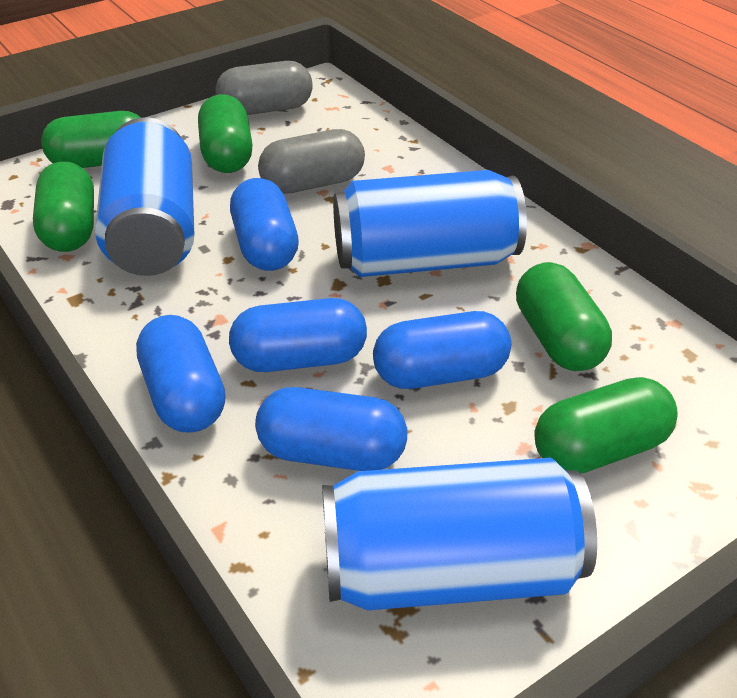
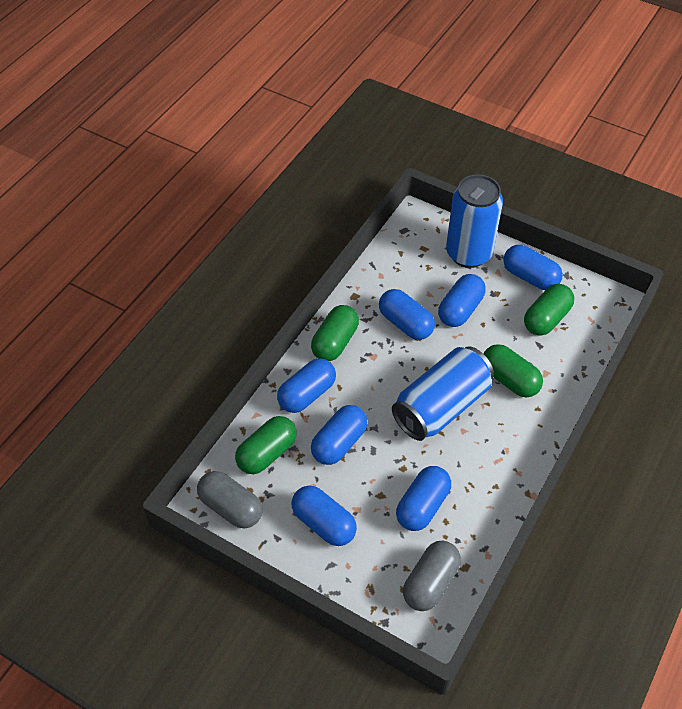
blue can: 3 -> 2
blue capsule: 5 -> 7
green capsule: 5 -> 4

